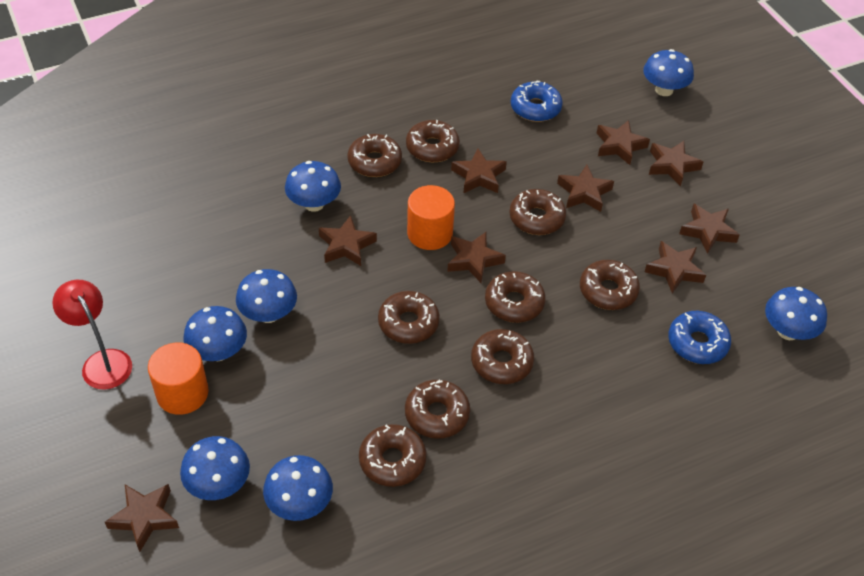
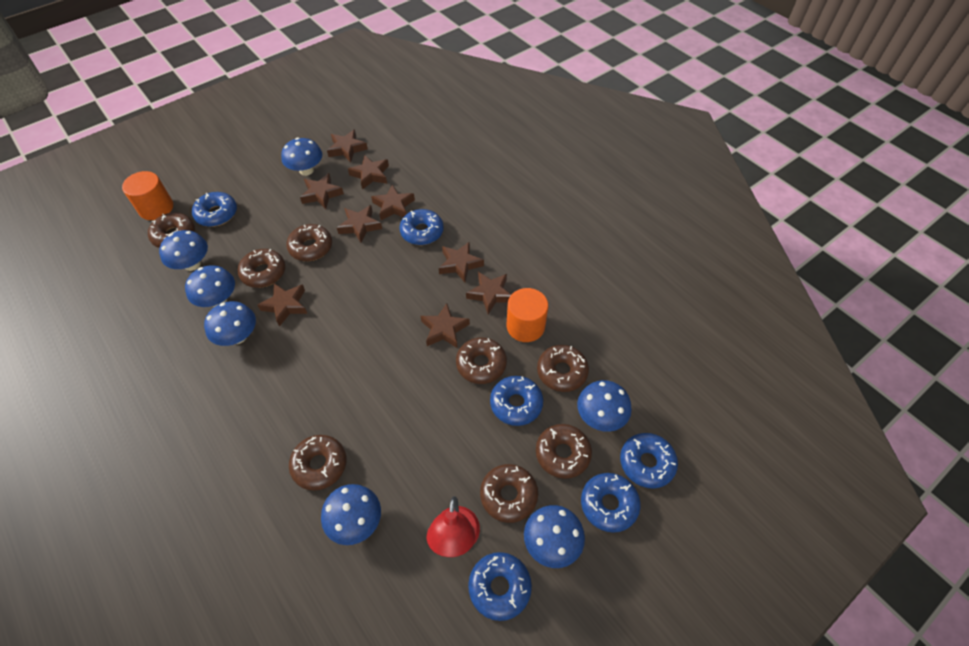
blue donut: 2 -> 6
brown donut: 9 -> 8

